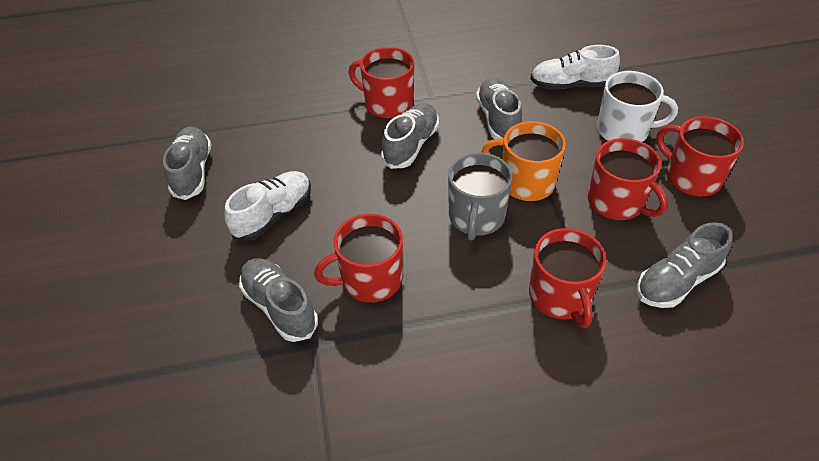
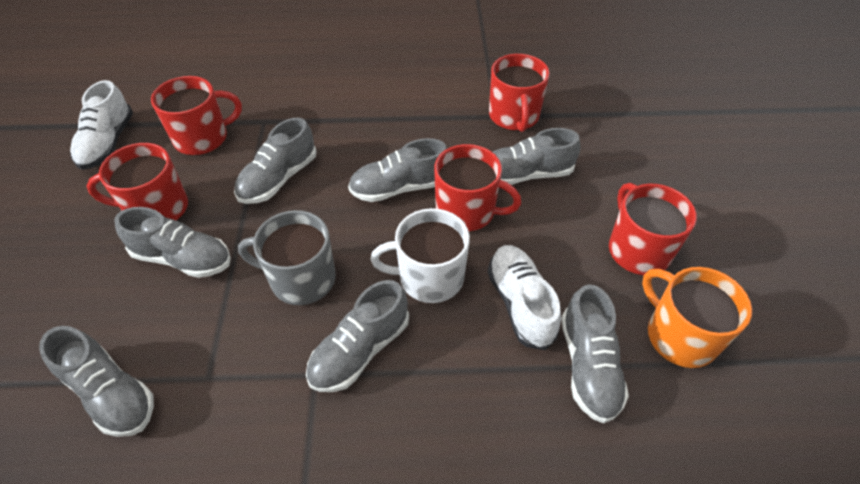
grey shoe: 5 -> 7

